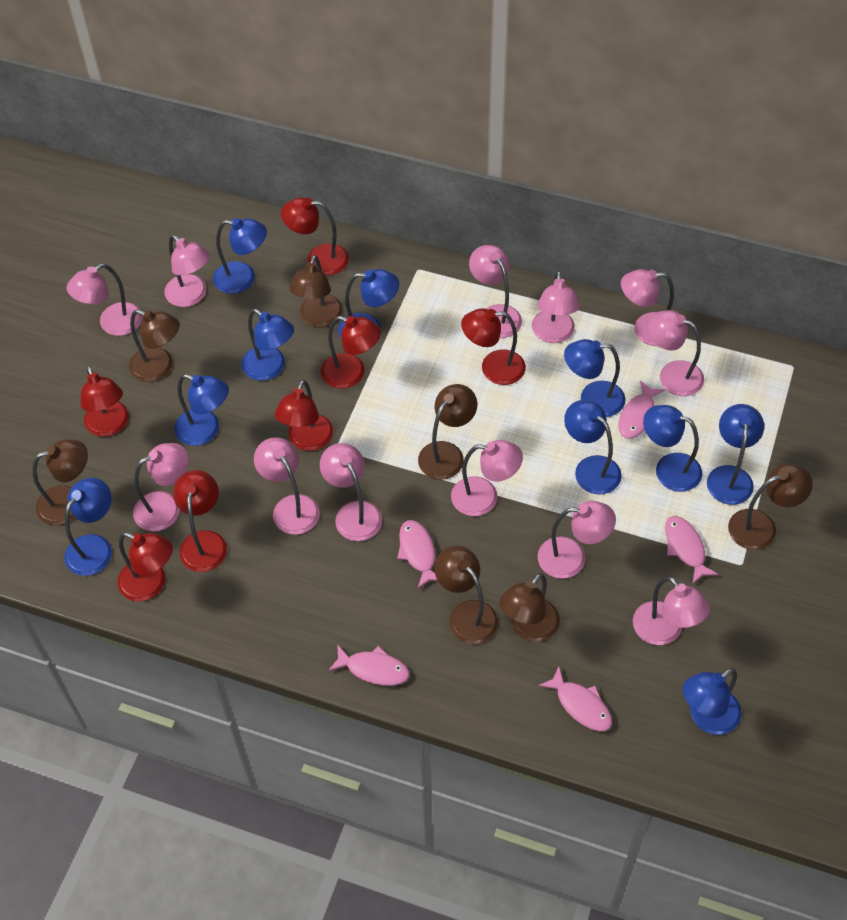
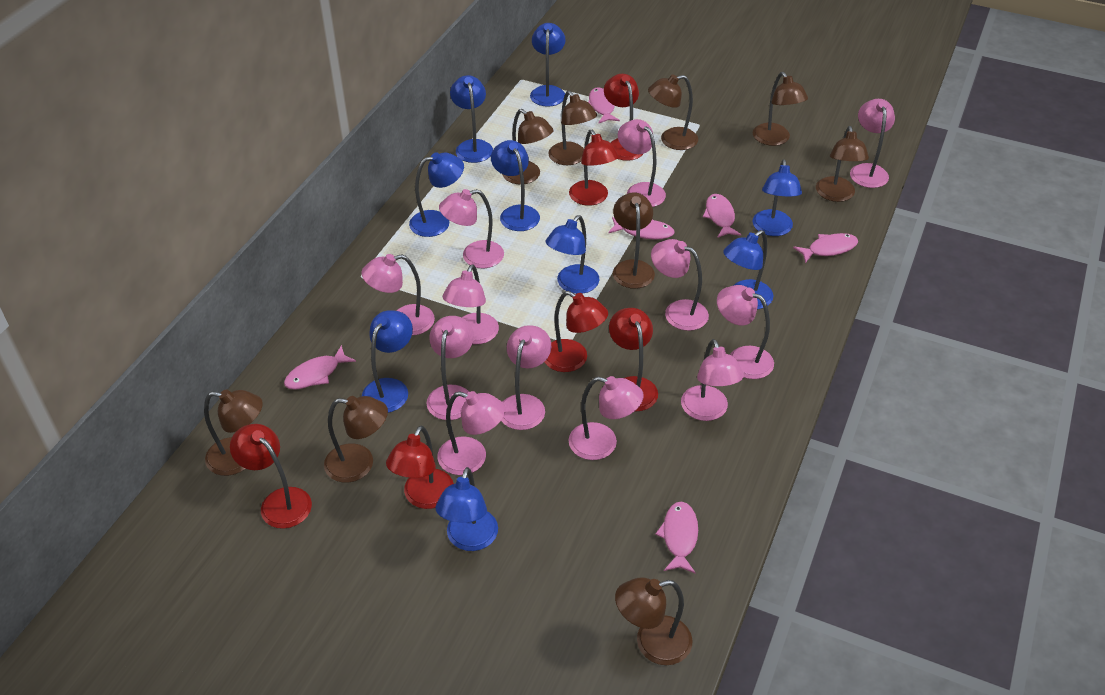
blue lamp: 10 -> 9
brown lamp: 7 -> 9
pink fish: 5 -> 6
red lamp: 7 -> 6

